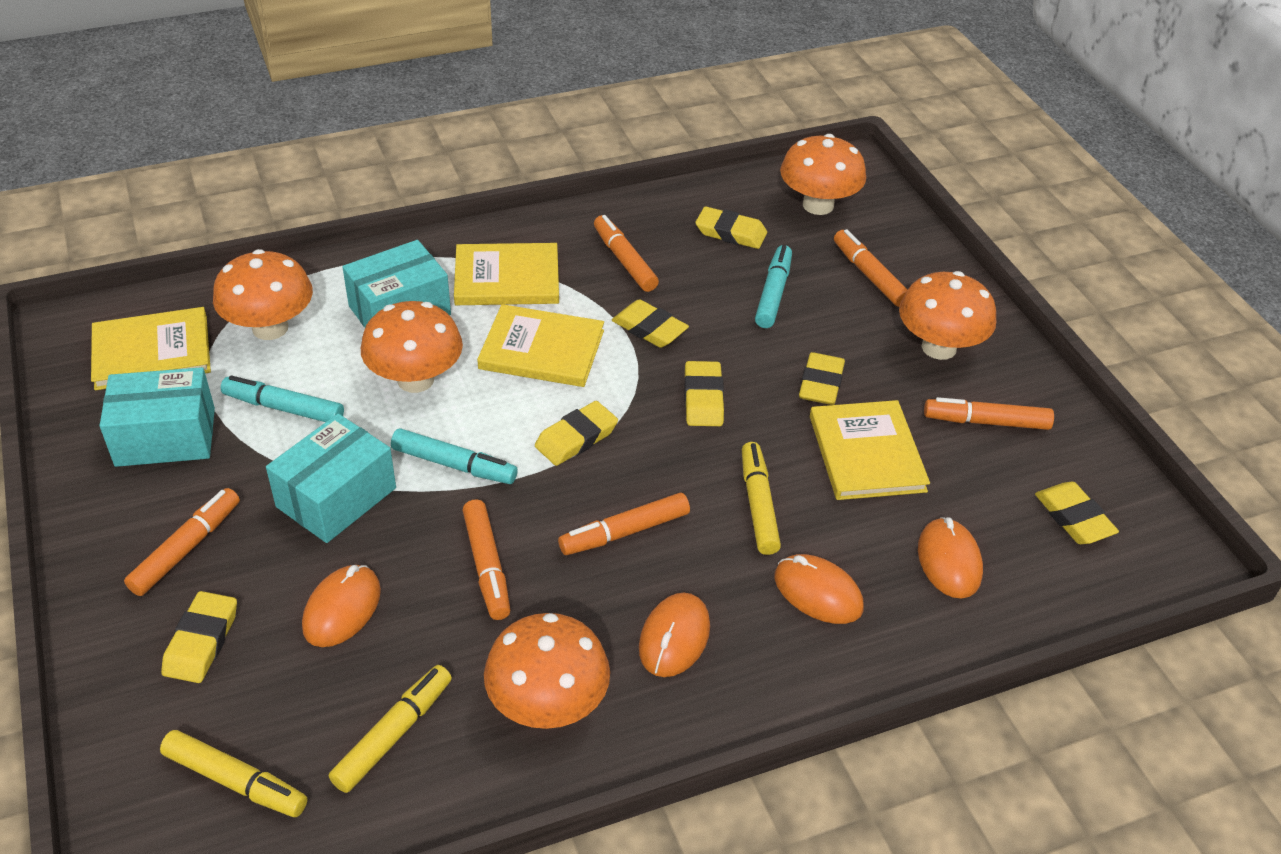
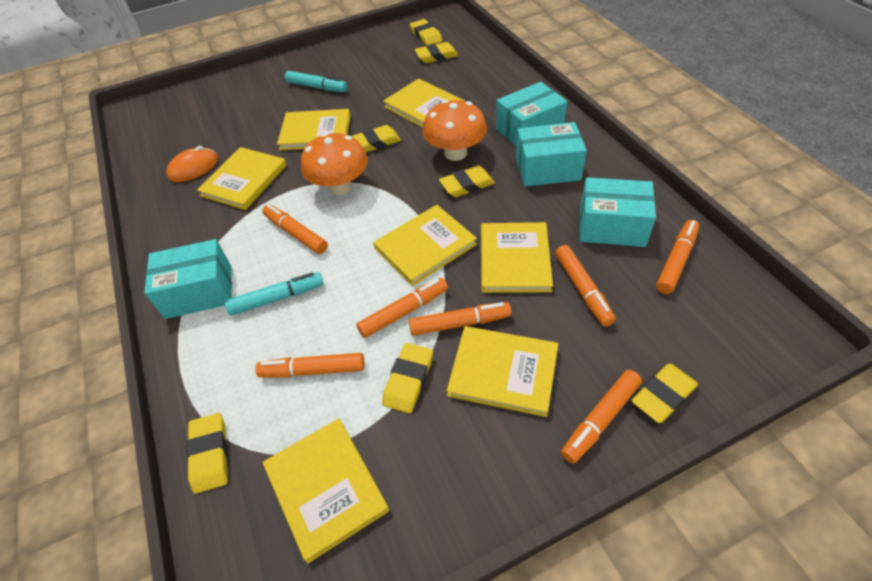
orange marker: 6 -> 7
orange mouse: 4 -> 1
orange mushroom: 5 -> 2
turquoise box: 3 -> 4
turquoise marker: 3 -> 2
yellow book: 4 -> 7
yellow marker: 3 -> 0

